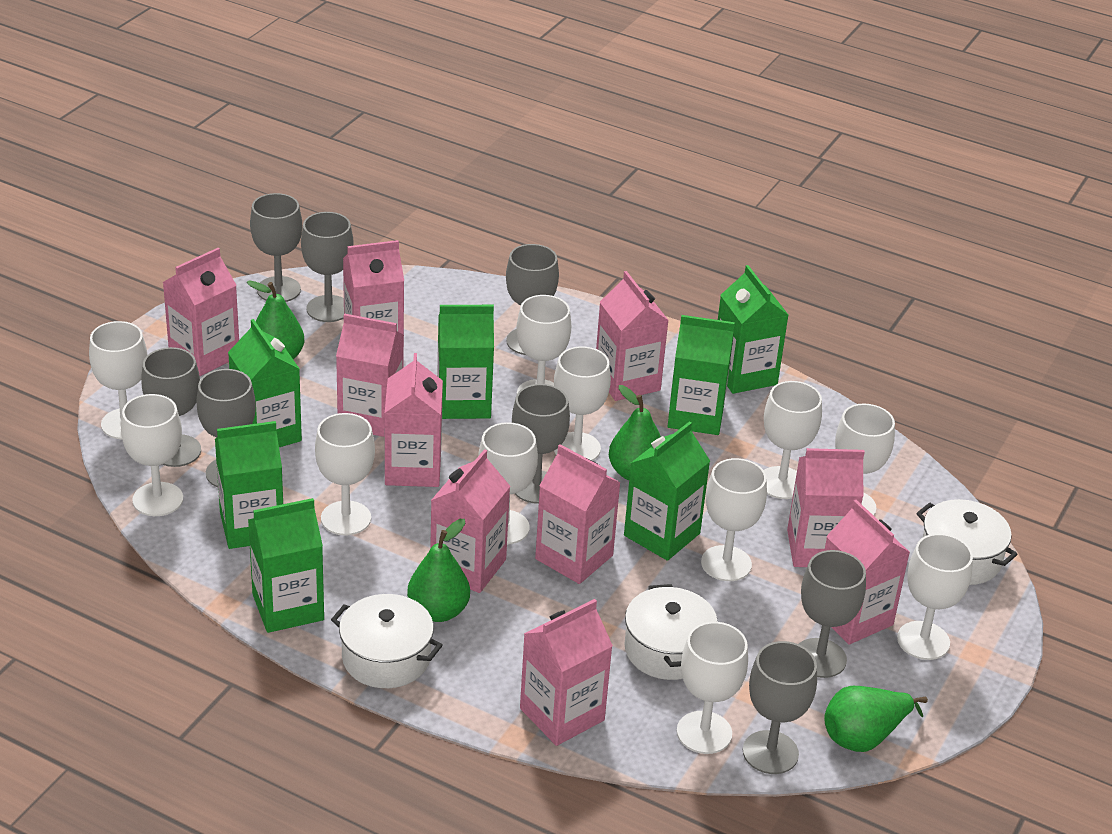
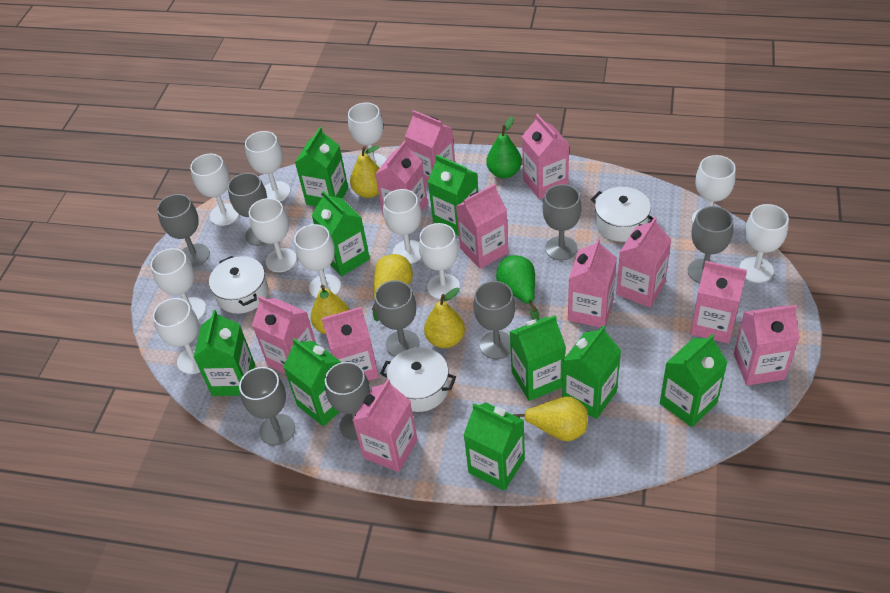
green carton: 7 -> 9
green pear: 4 -> 2
pink carton: 10 -> 11
yellow pear: 0 -> 5

